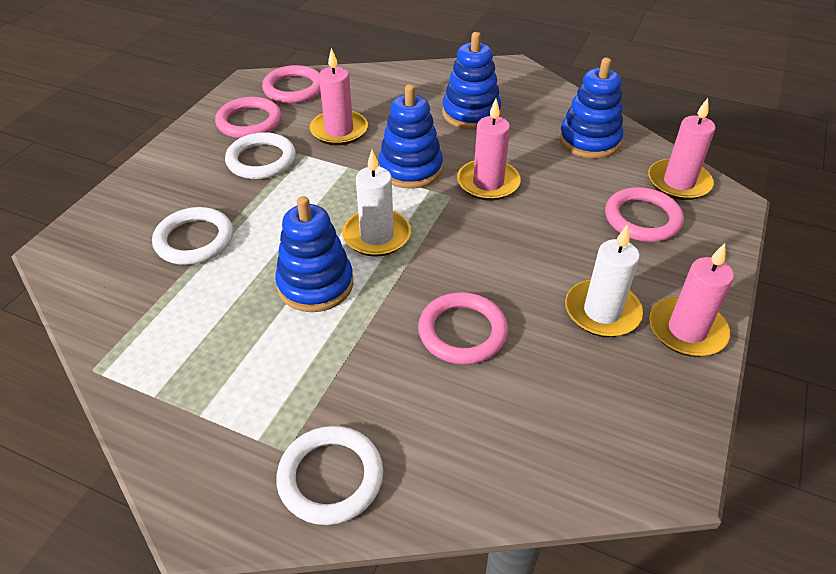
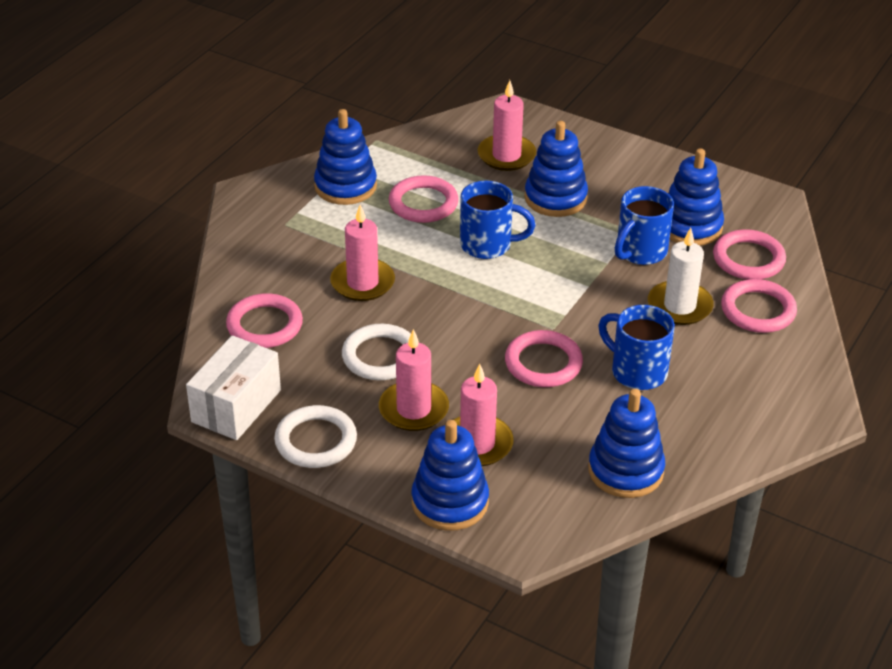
blue mug: 0 -> 3
blue stacking toy: 4 -> 5
pink ring: 4 -> 5
white box: 0 -> 1
white candle: 2 -> 1
white ring: 3 -> 2

